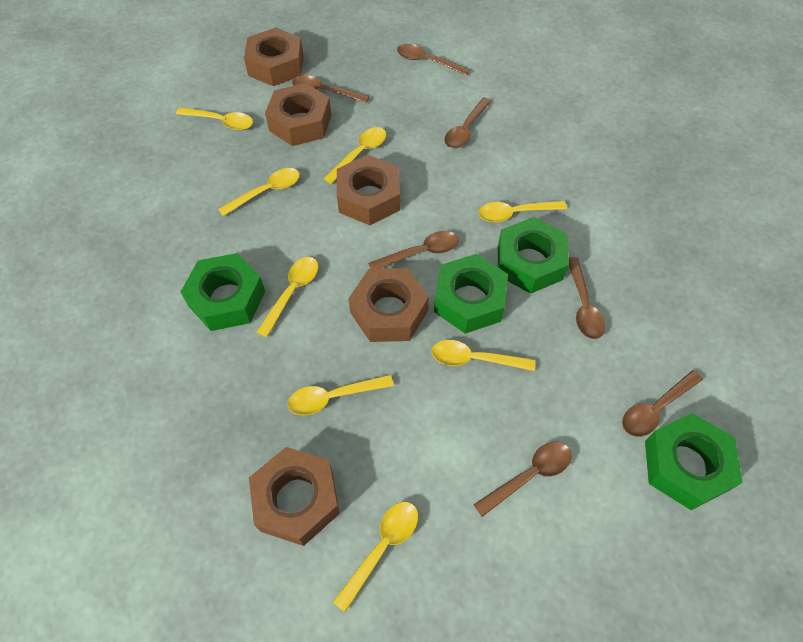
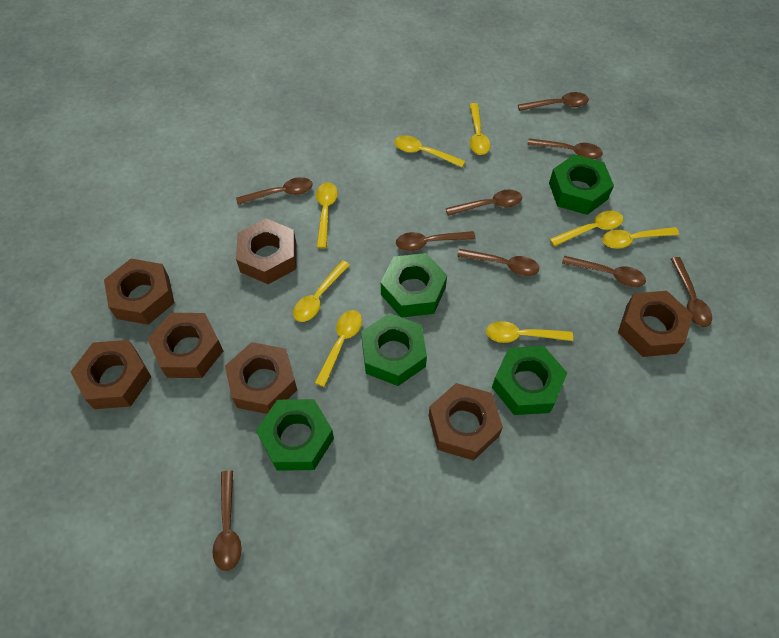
brown nut: 5 -> 7
brown spoon: 7 -> 9
green nut: 4 -> 5

